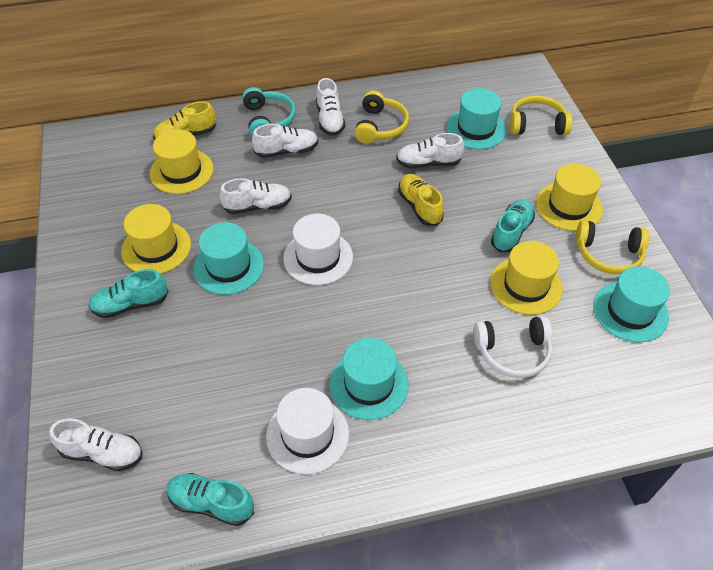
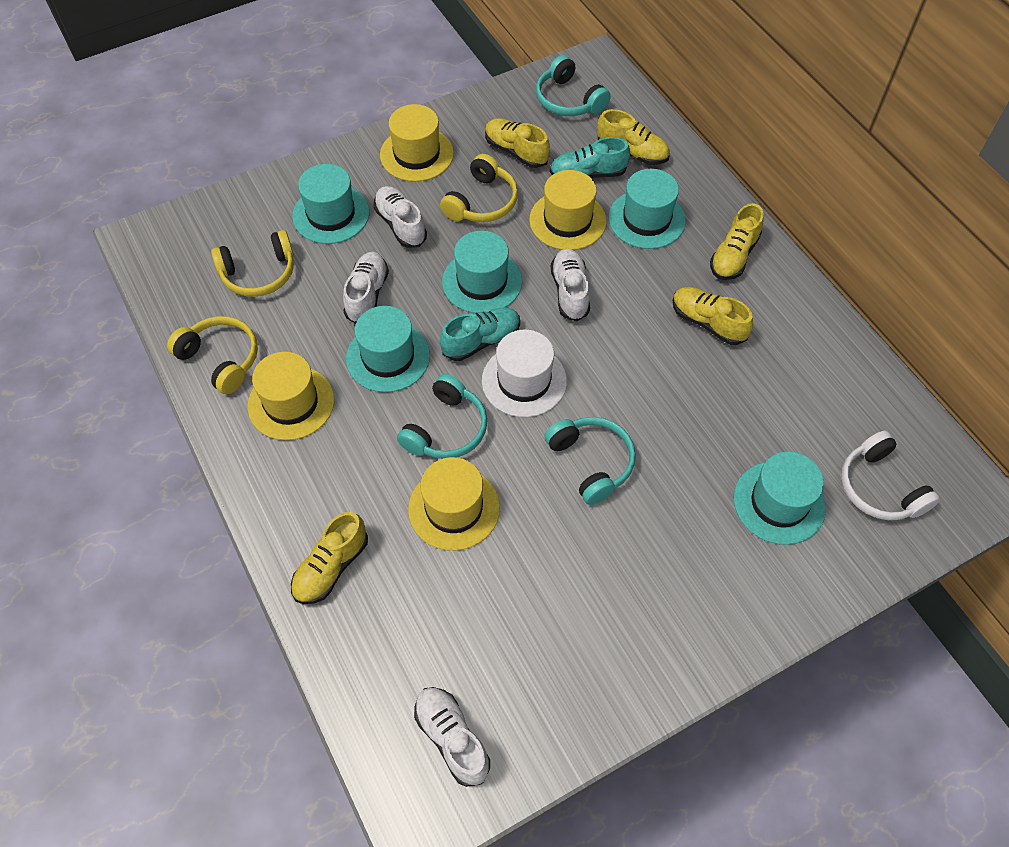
turquoise hat: 4 -> 5
turquoise headphones: 1 -> 3
turquoise shoe: 3 -> 2
white hat: 2 -> 1
white shoe: 5 -> 4
yellow shoe: 2 -> 5

